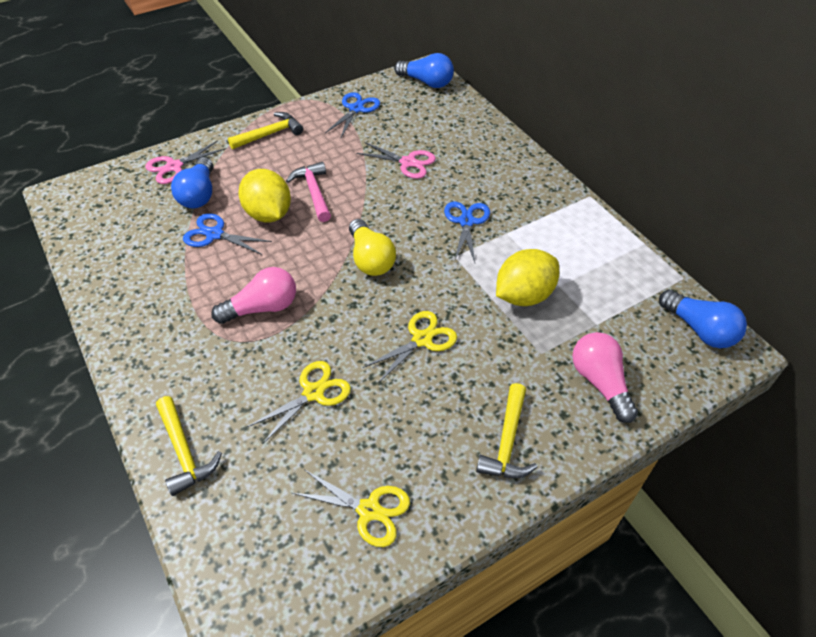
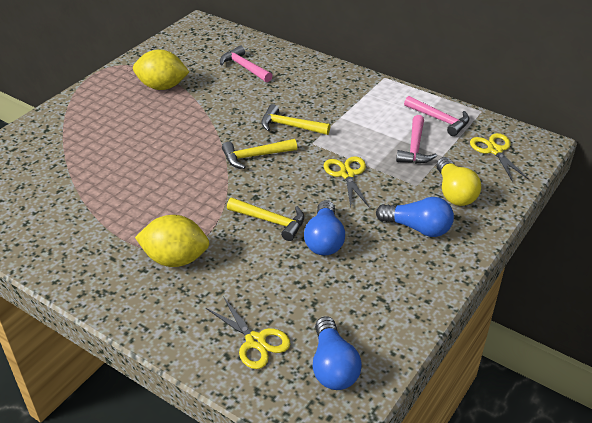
blue scissors: 3 -> 0
pink hammer: 1 -> 3
pink light bulb: 2 -> 0
pink scissors: 2 -> 0

